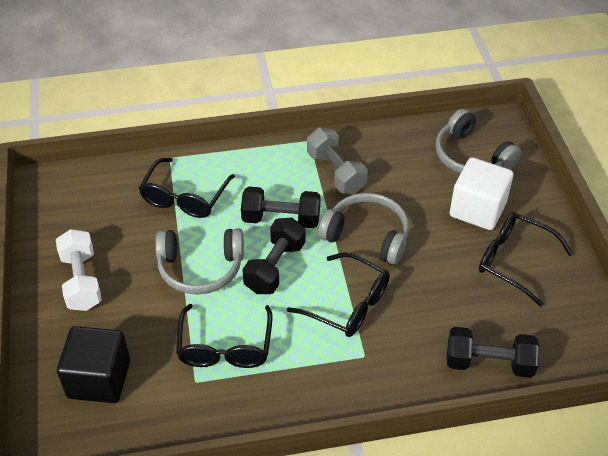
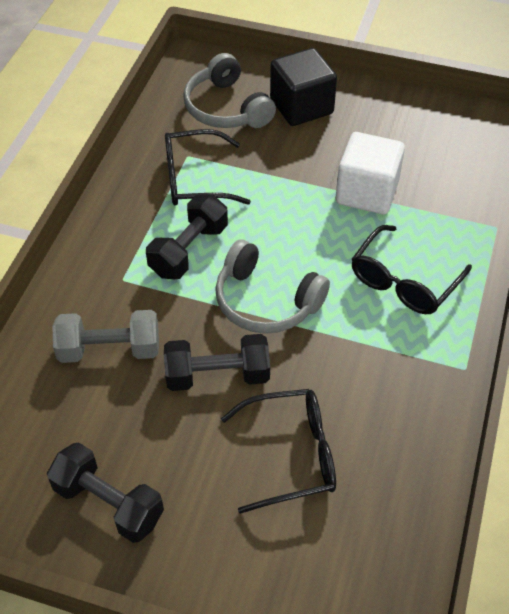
black glasses: 4 -> 3
grey headphones: 3 -> 2
white dumbbell: 1 -> 0

